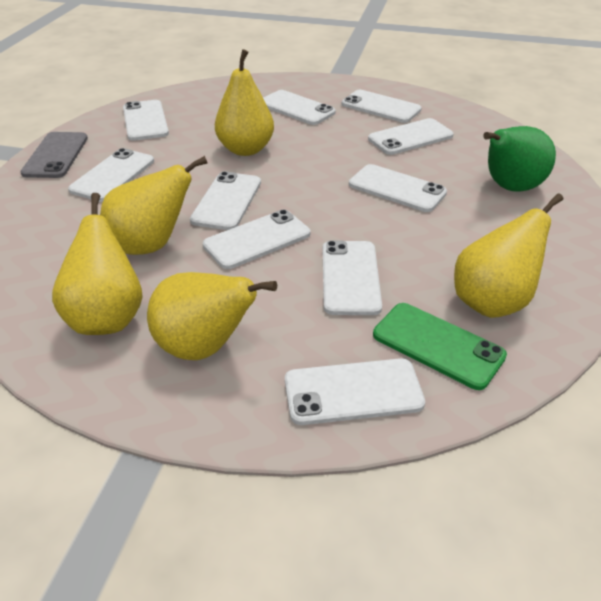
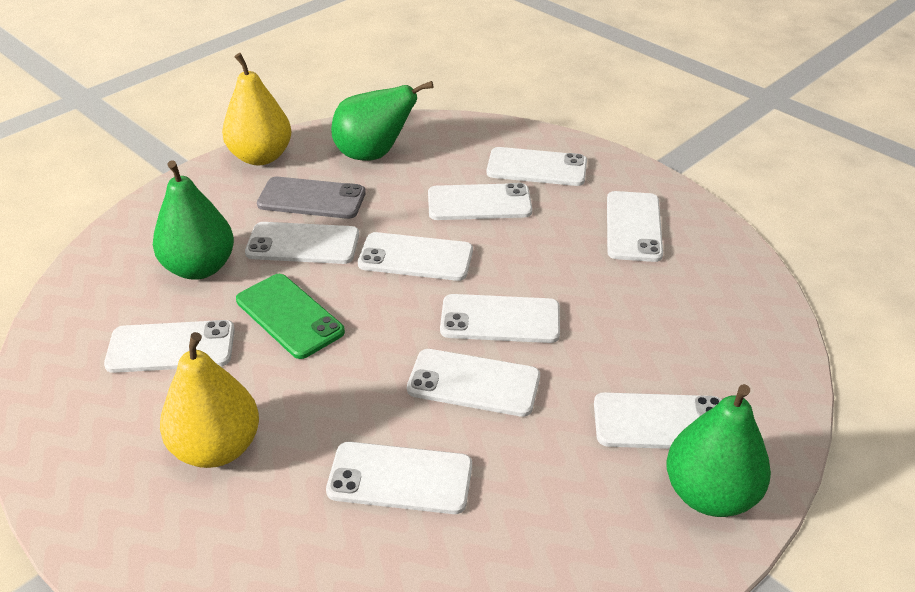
green pear: 1 -> 3
yellow pear: 5 -> 2

